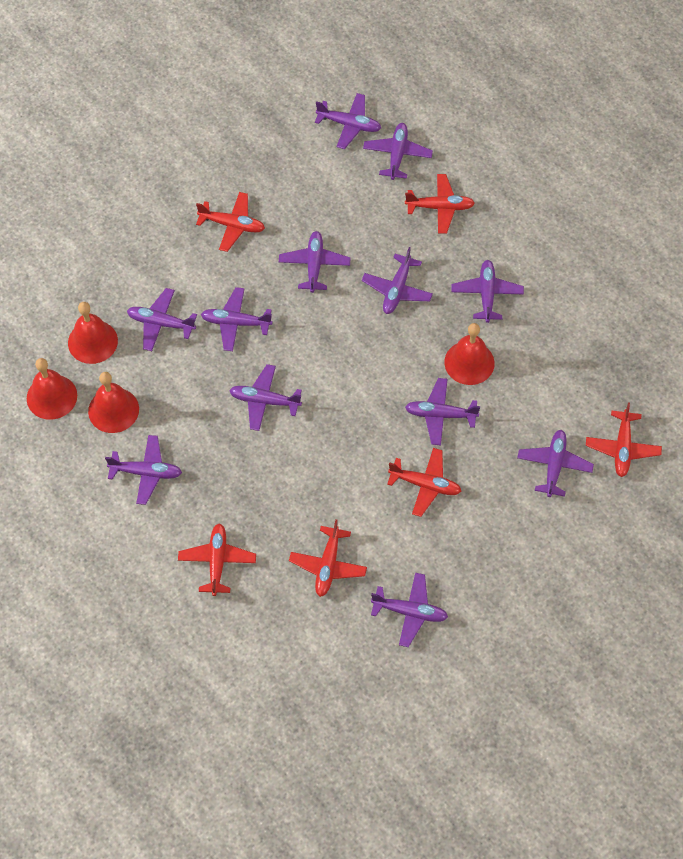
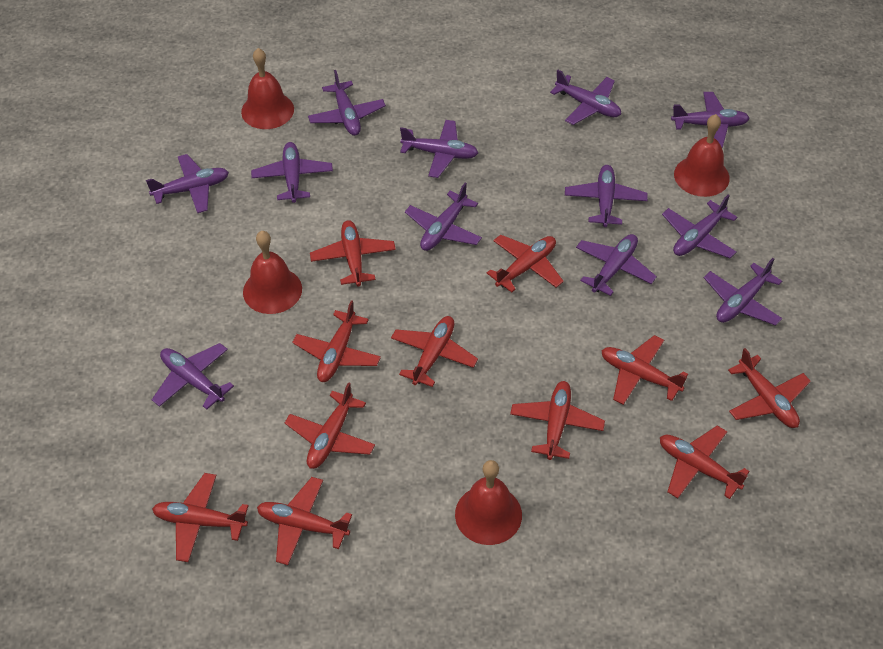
red plane: 6 -> 11

